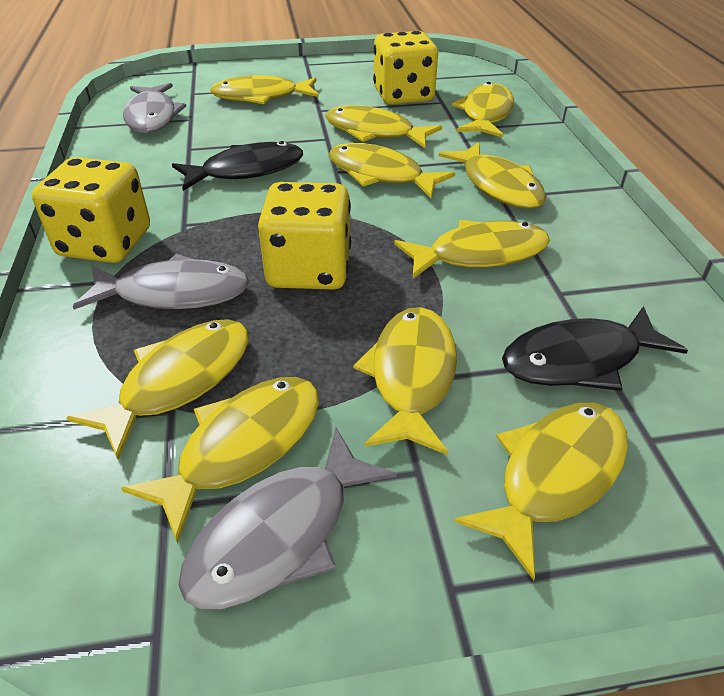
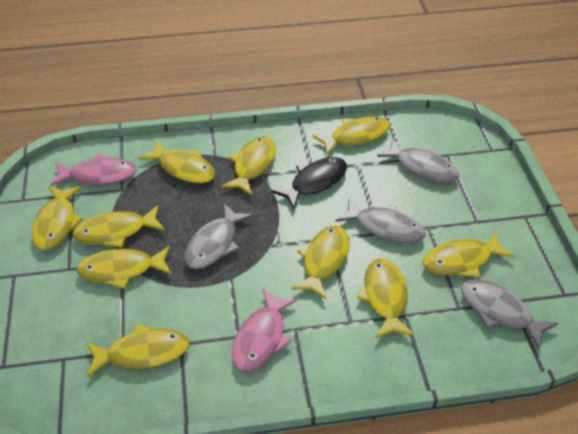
black fish: 2 -> 1
grey fish: 3 -> 4
pink fish: 0 -> 2
yellow dice: 3 -> 0

